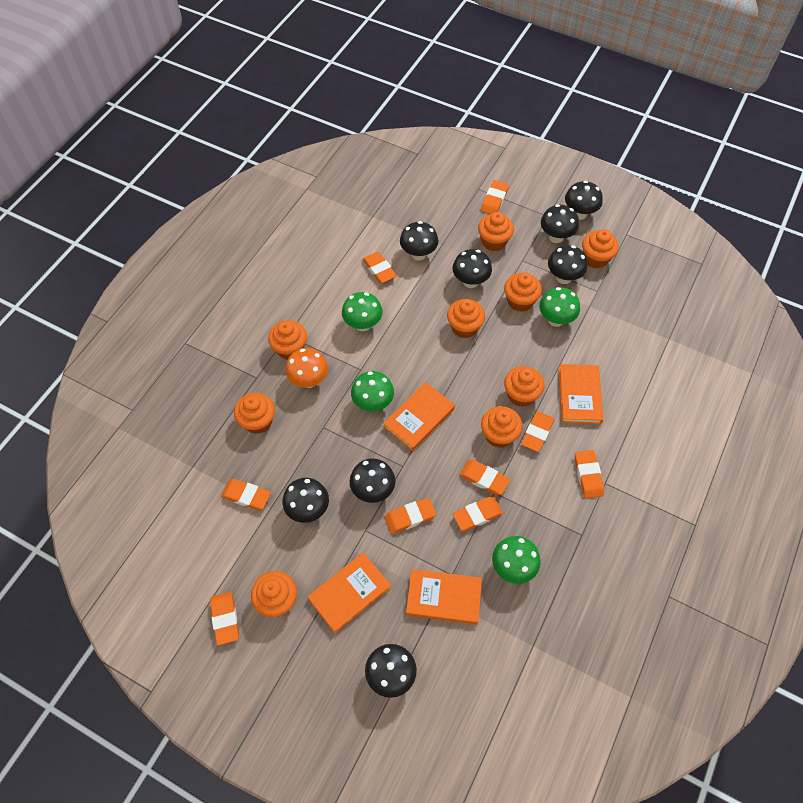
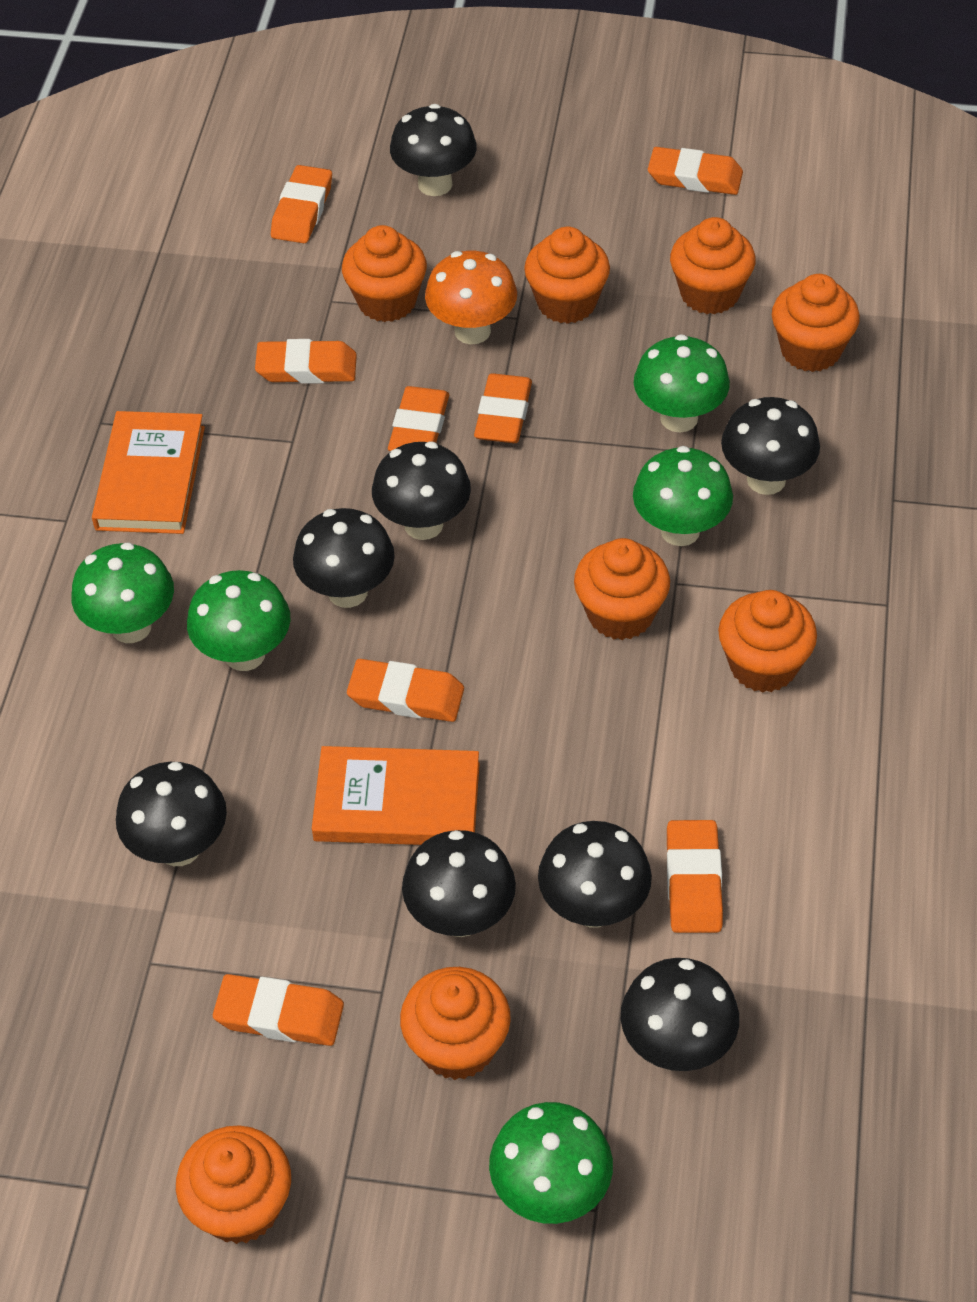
green mushroom: 4 -> 5
orange book: 4 -> 2
orange cupcake: 9 -> 8
orange eraser: 9 -> 8

